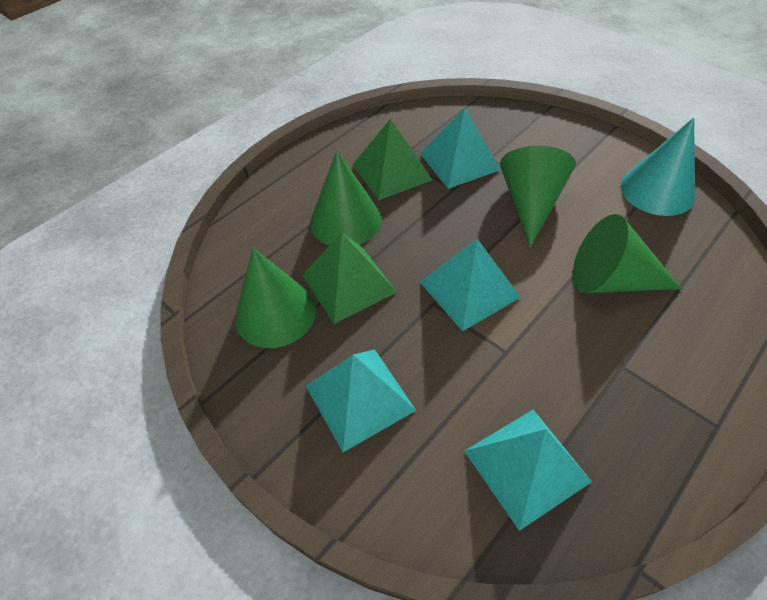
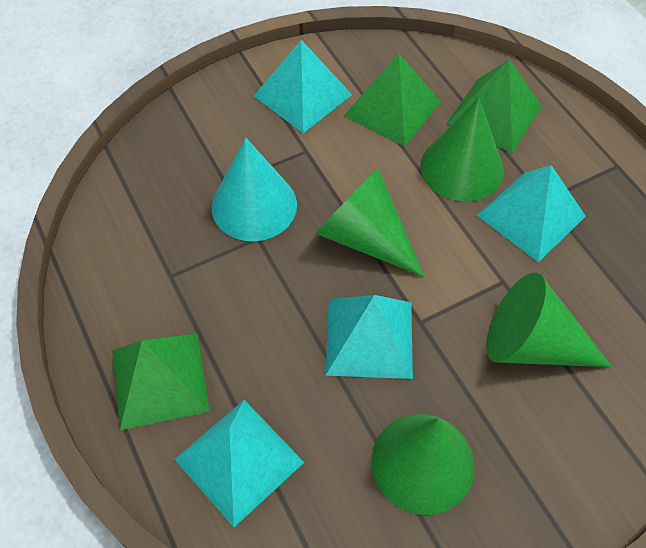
green pyramid: 2 -> 3

